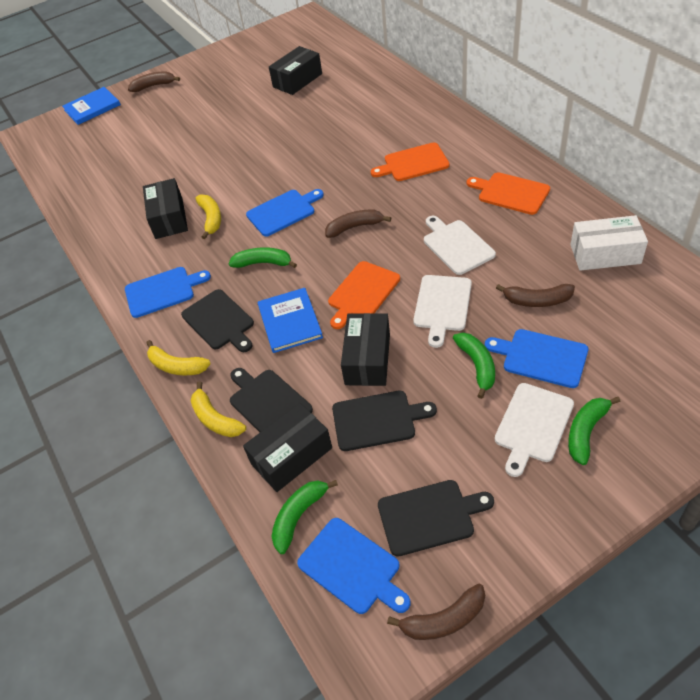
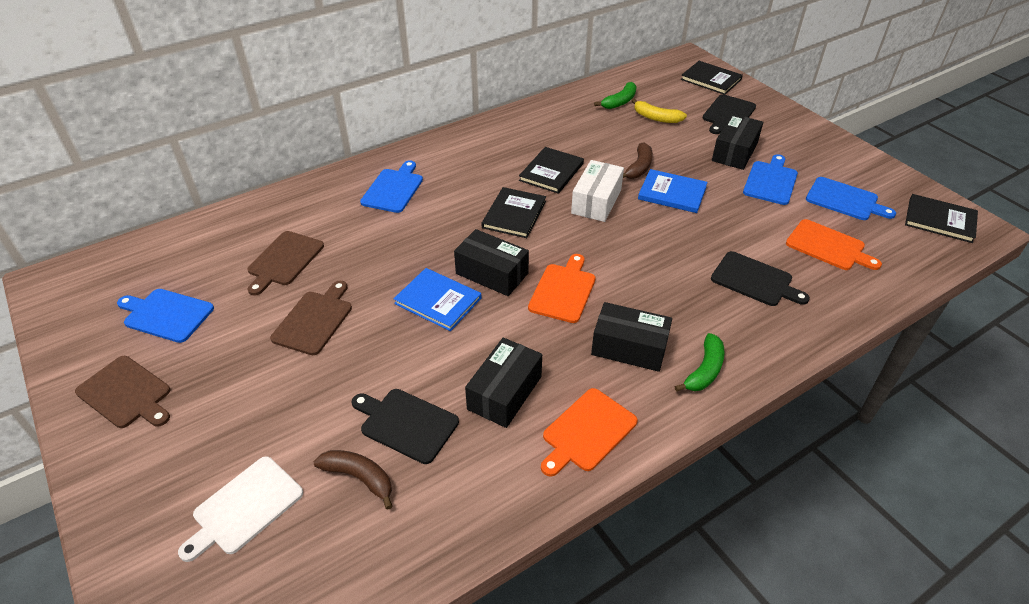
black book: 0 -> 4
black cutting board: 4 -> 3
brown banana: 4 -> 2
brown cutting board: 0 -> 3
green banana: 4 -> 2
white cutting board: 3 -> 1
yellow banana: 3 -> 1

